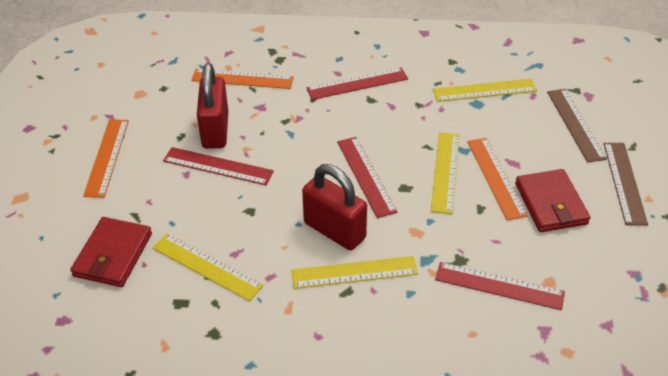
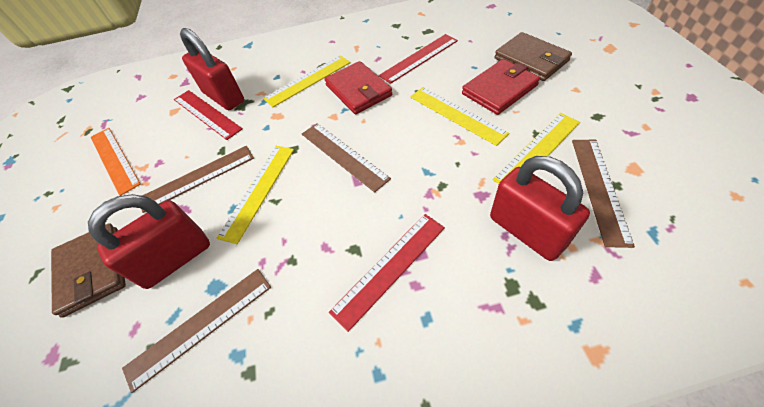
brown ruler: 2 -> 4
brown wallet: 0 -> 2
orange ruler: 3 -> 1
red padlock: 2 -> 3
red ruler: 4 -> 3

